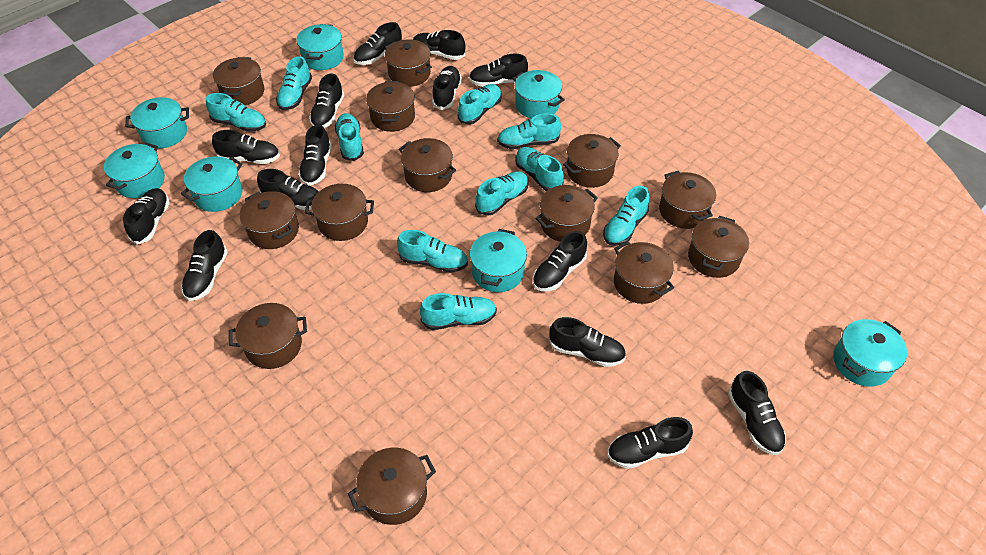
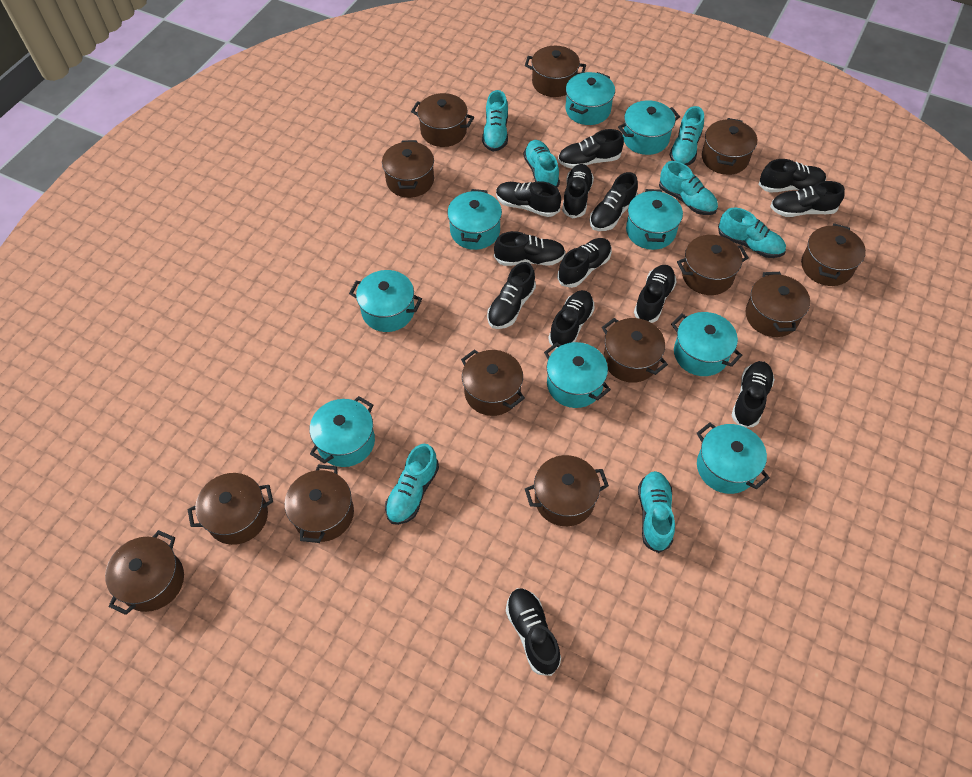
black shoe: 14 -> 13
turquoise pot: 7 -> 9
turquoise shoe: 10 -> 7

